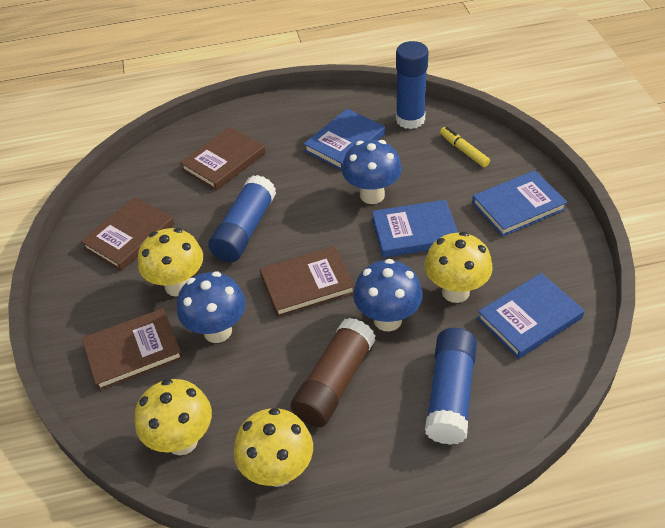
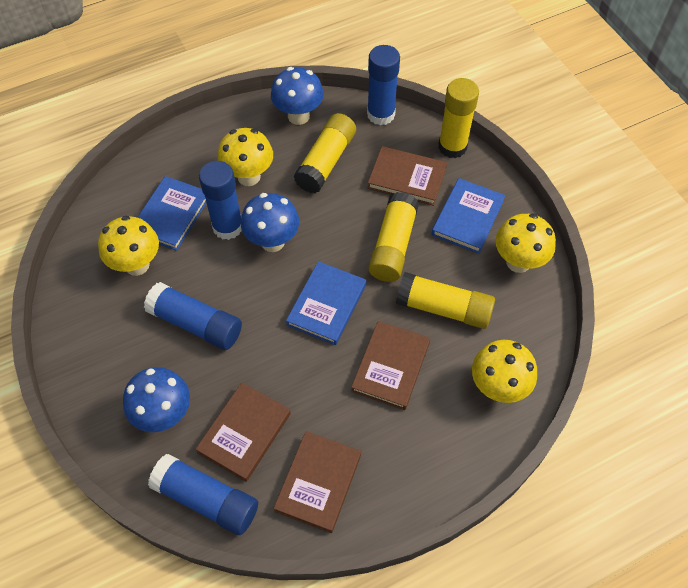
blue book: 4 -> 3
blue glue stick: 3 -> 4
brown glue stick: 1 -> 0
yellow glue stick: 0 -> 4
yellow marker: 1 -> 0

